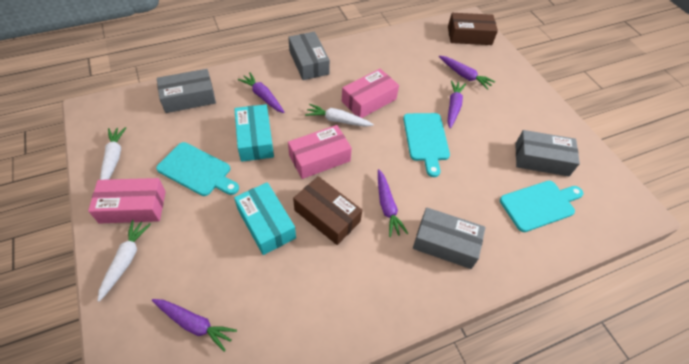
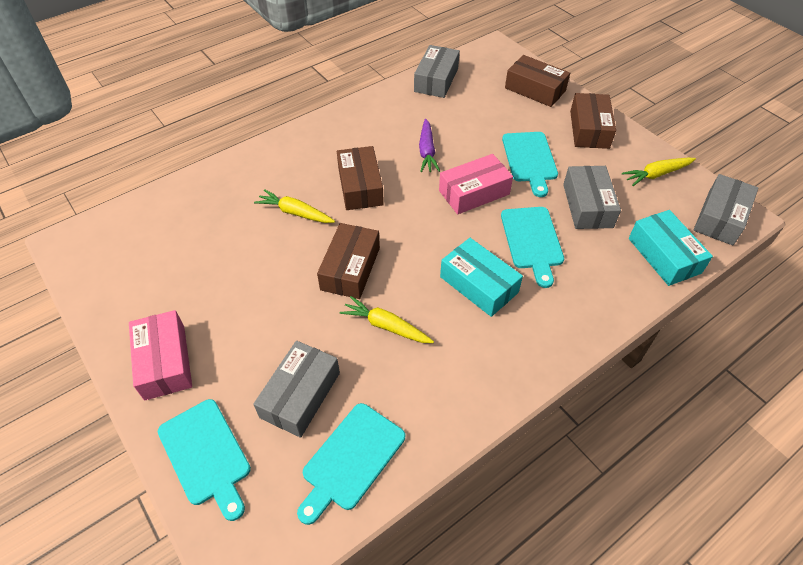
brown box: 2 -> 4
pink box: 3 -> 2
purple carrot: 5 -> 1
turquoise cutting board: 3 -> 4
white carrot: 3 -> 0
yellow carrot: 0 -> 3

